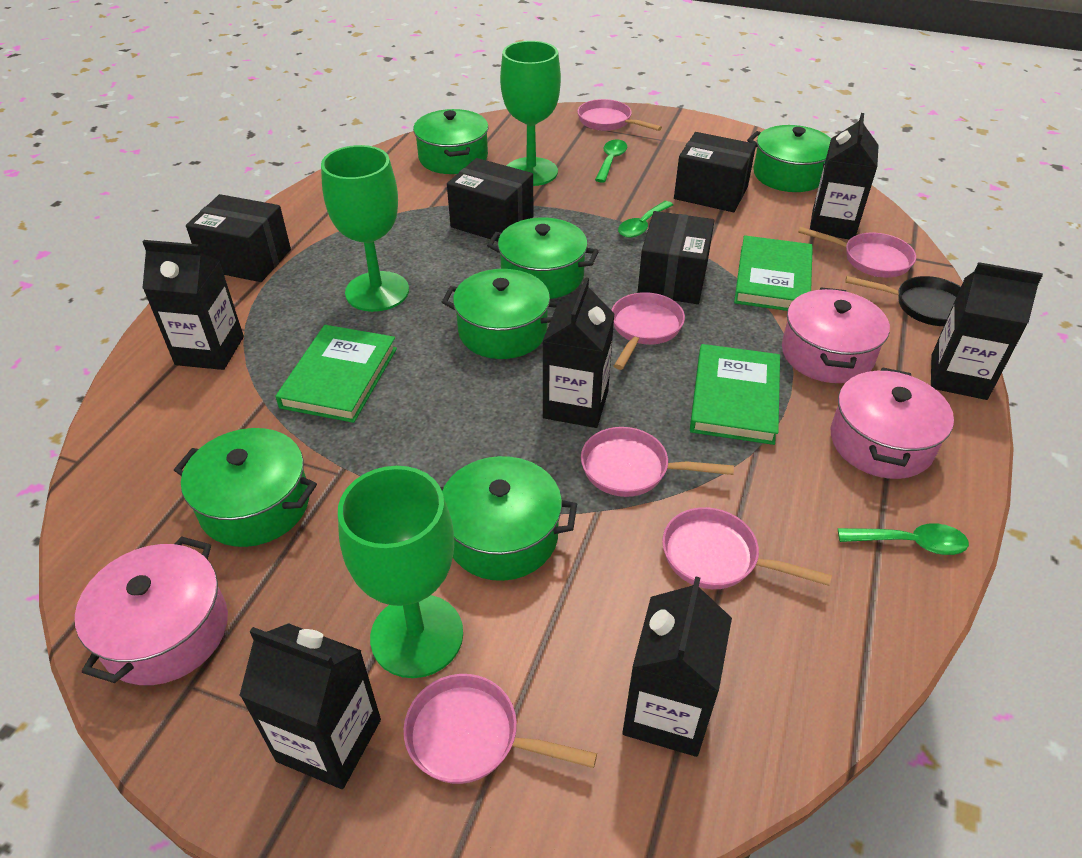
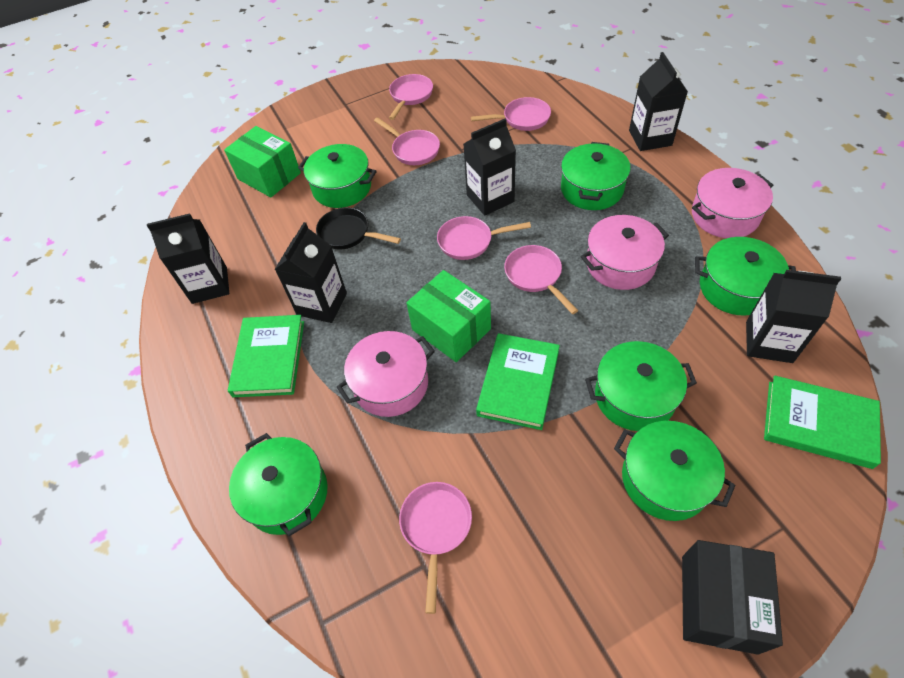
black box: 4 -> 1
black carton: 6 -> 5
green box: 0 -> 2
green goblet: 3 -> 0
green spoon: 3 -> 0

